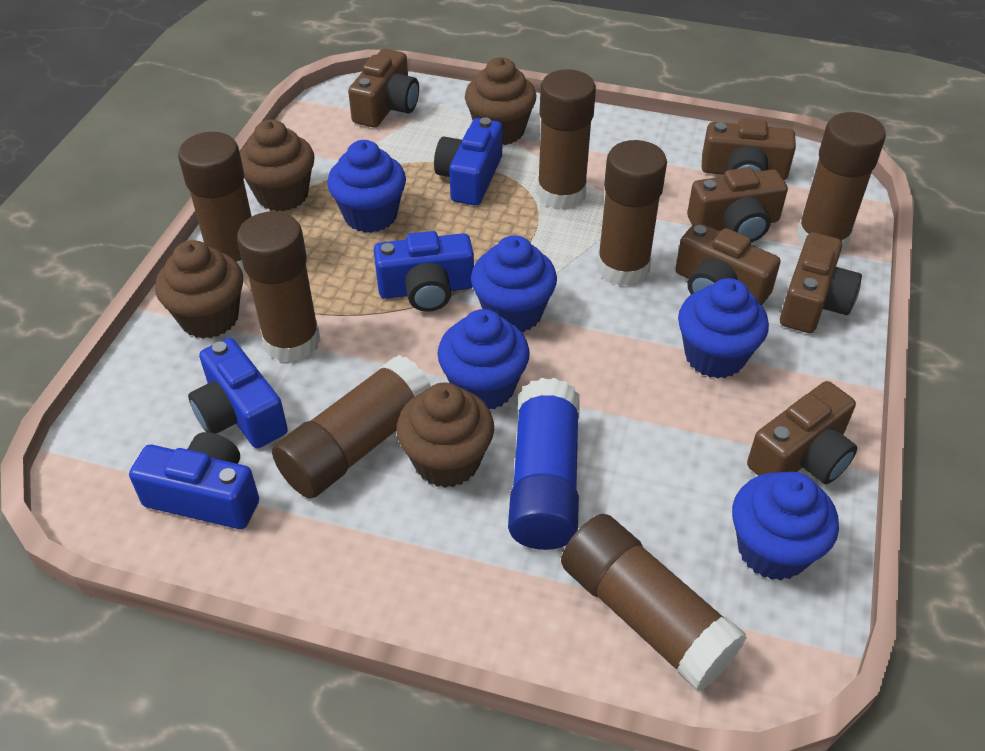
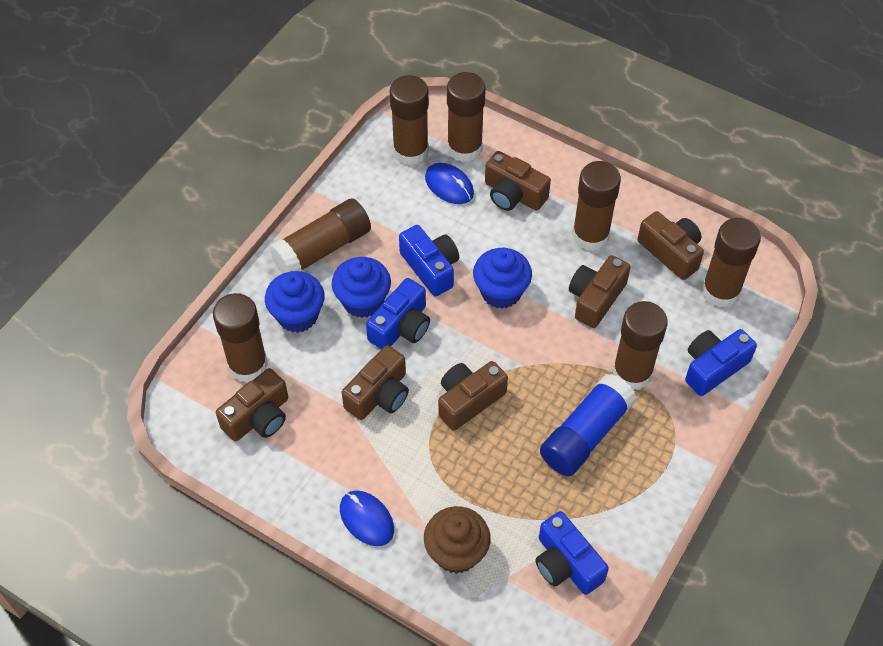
blue cupcake: 5 -> 3
blue mouse: 0 -> 2
brown cupcake: 4 -> 1

